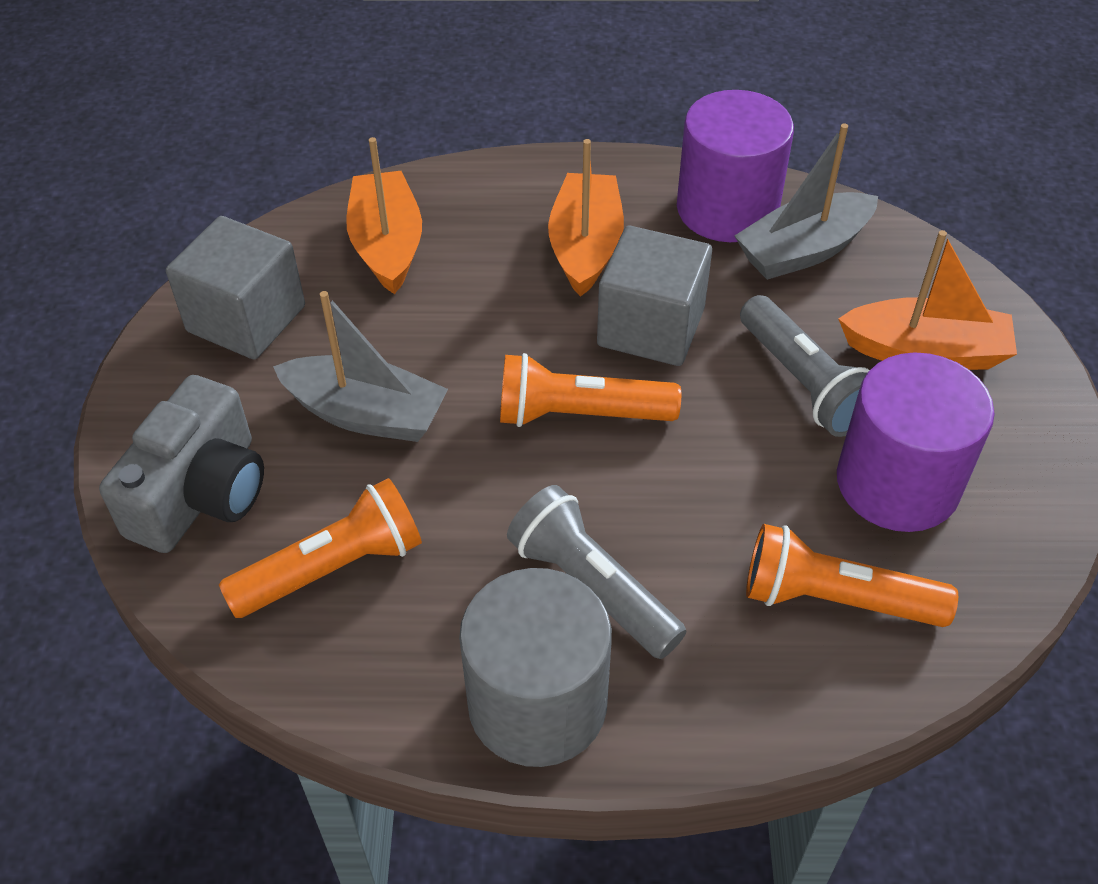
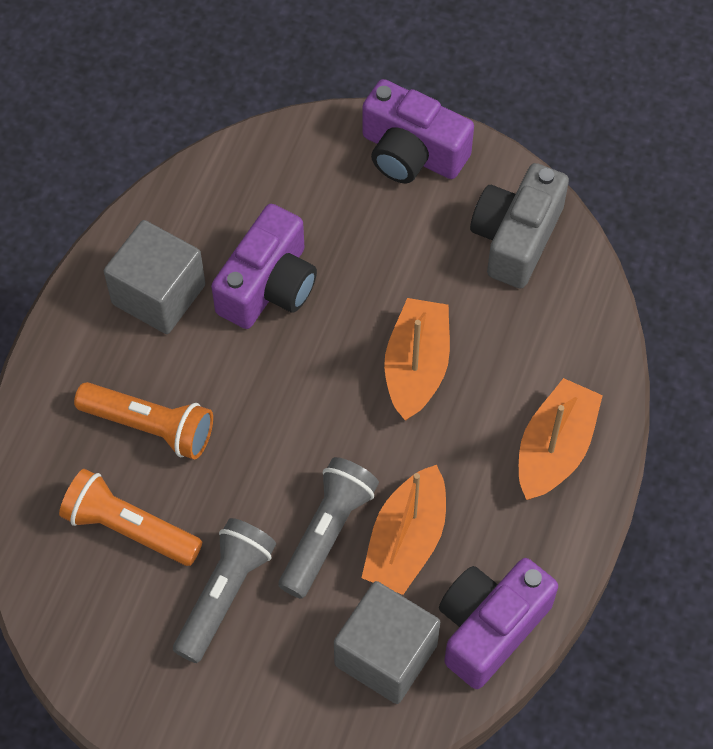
grey boat: 2 -> 0
grey cylinder: 1 -> 0
orange flashlight: 3 -> 2
purple camera: 0 -> 3
purple cylinder: 2 -> 0

